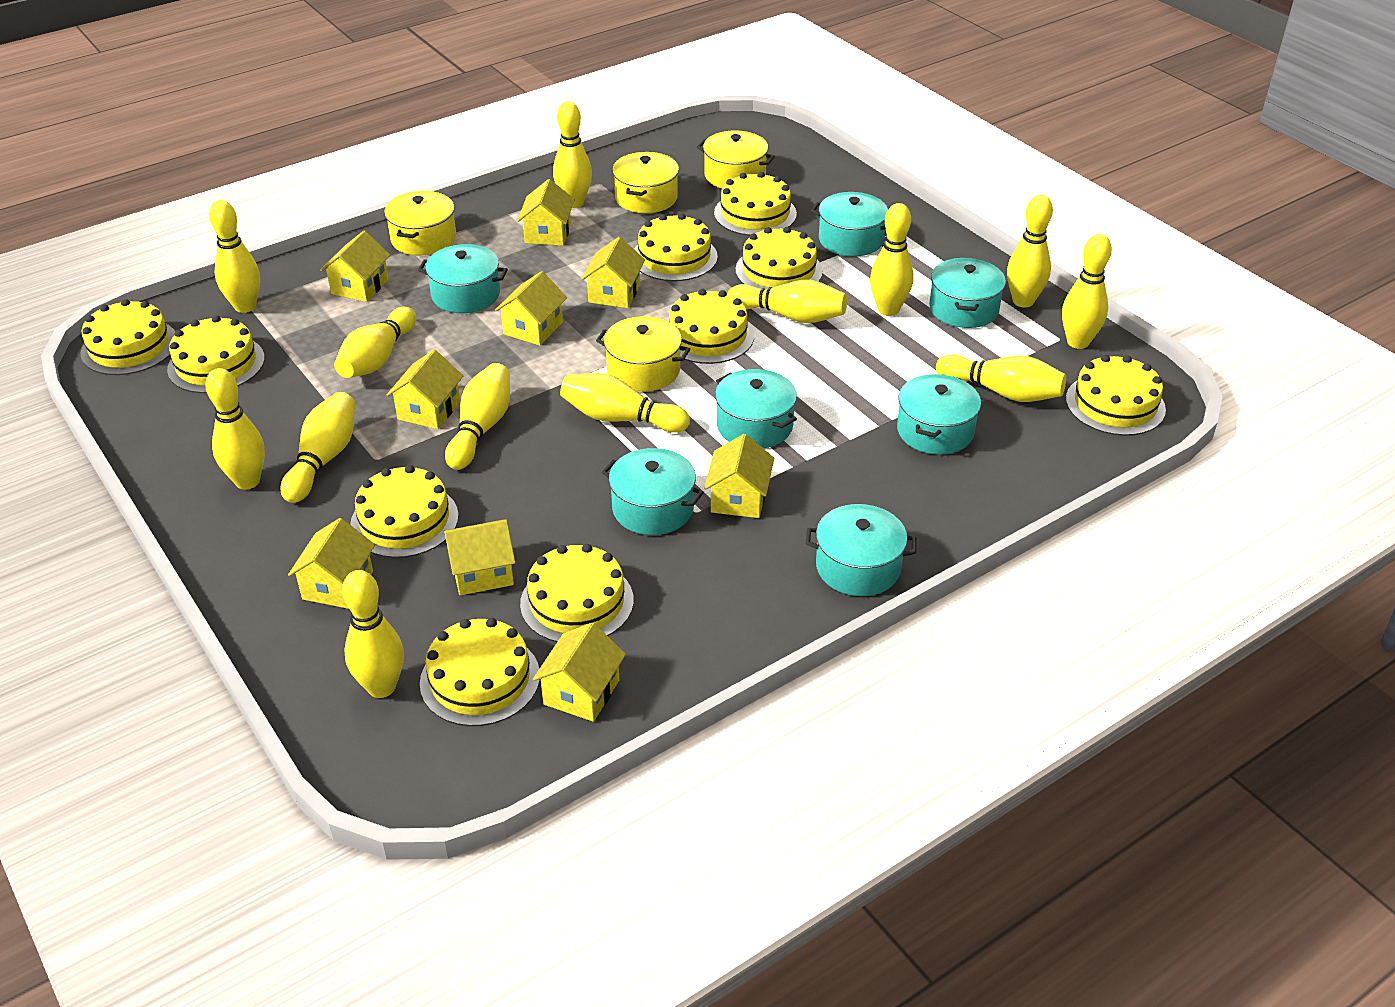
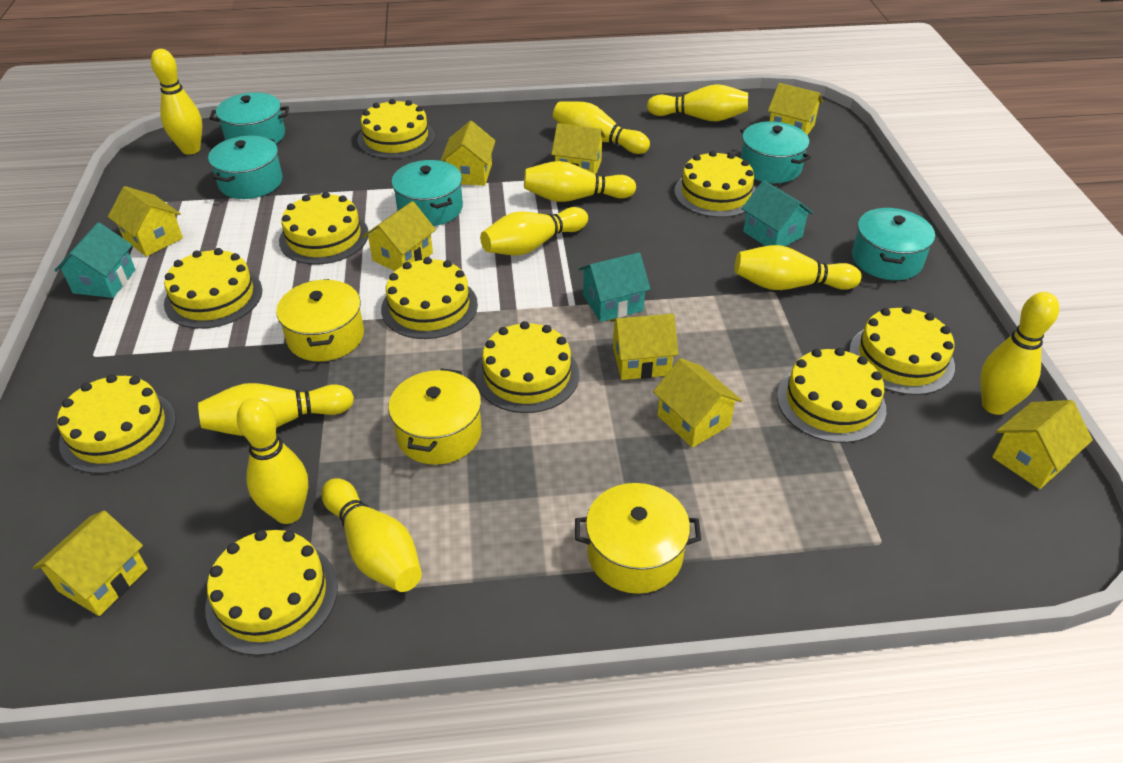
turquoise house: 0 -> 3
turquoise pot: 7 -> 5
yellow bowling pin: 13 -> 10
yellow pot: 4 -> 3

